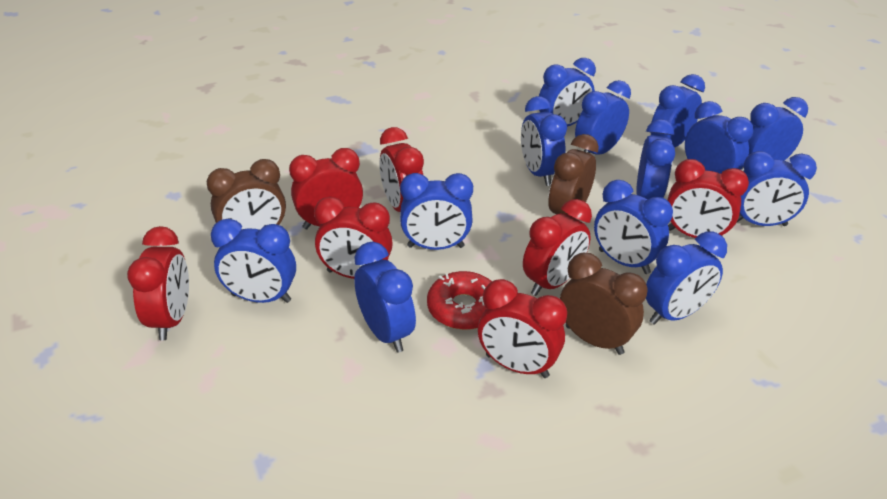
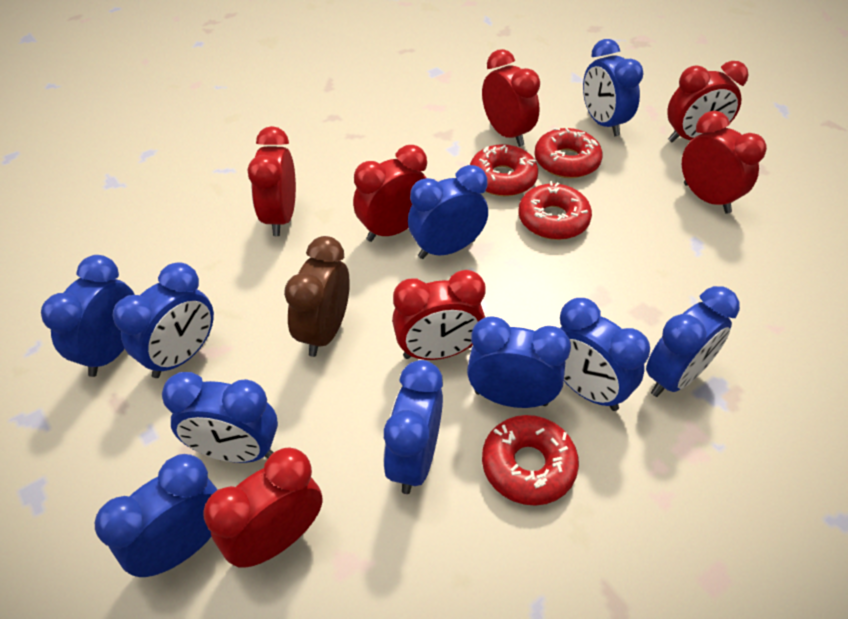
blue clock: 13 -> 10
brown clock: 3 -> 1
red donut: 1 -> 4

